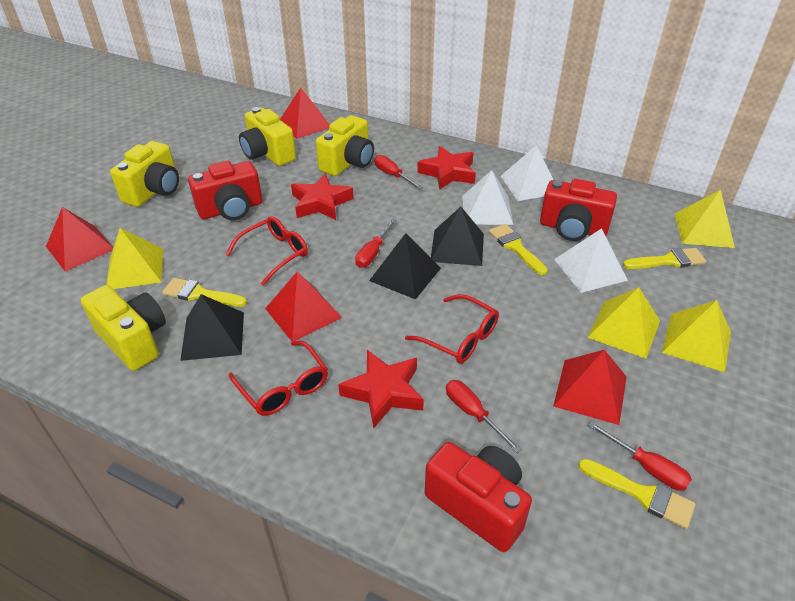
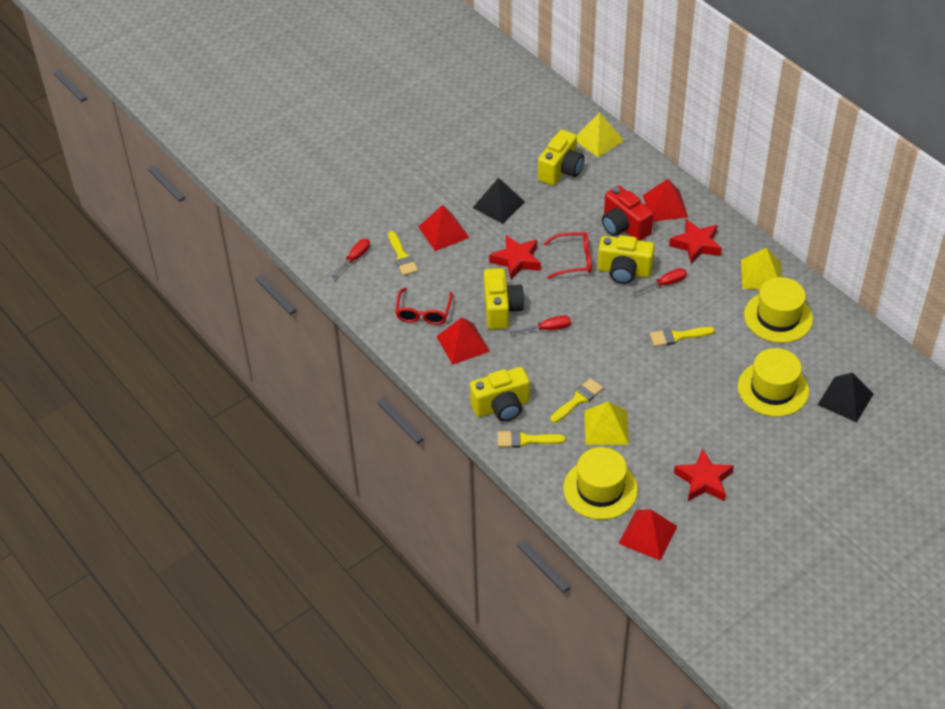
black pyramid: 3 -> 2
red camera: 3 -> 1
red glasses: 3 -> 2
red screwdriver: 4 -> 3
white pyramid: 3 -> 0
yellow hat: 0 -> 3
yellow pyramid: 4 -> 3

